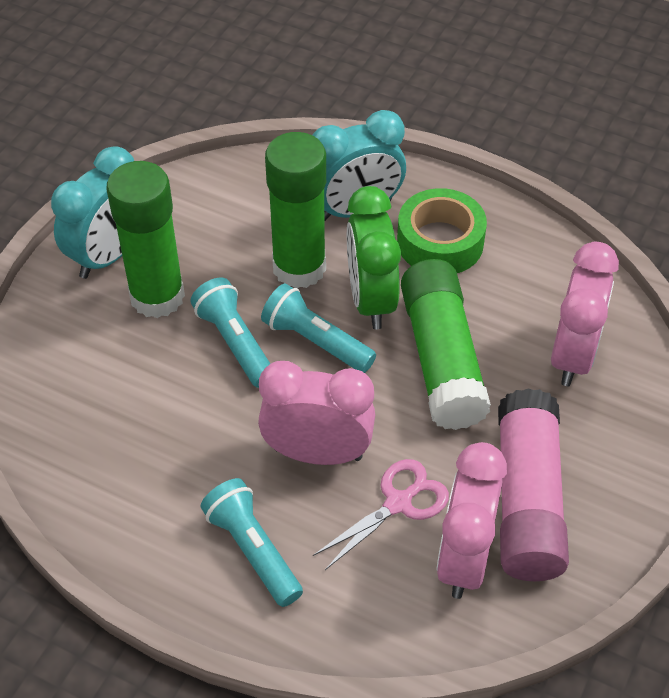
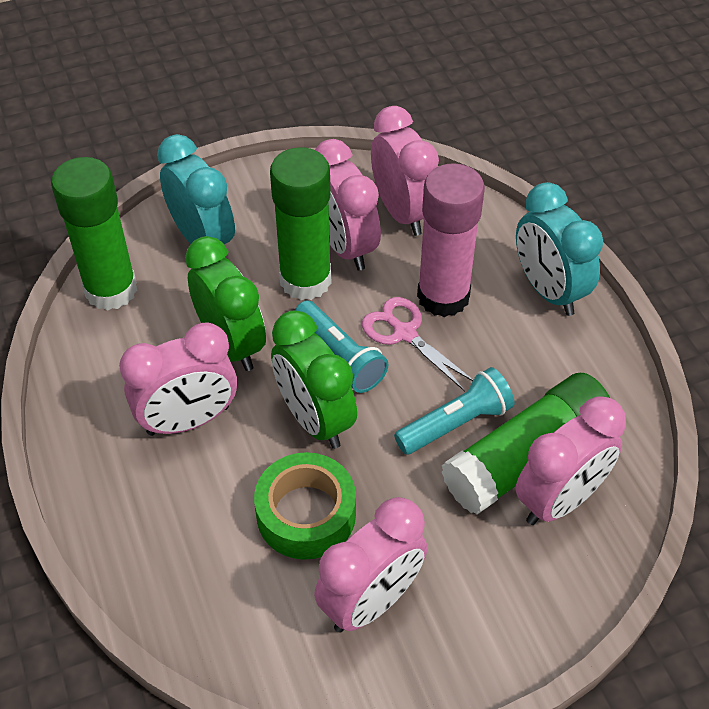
green clock: 1 -> 2
pink clock: 3 -> 5
turquoise flashlight: 3 -> 2

